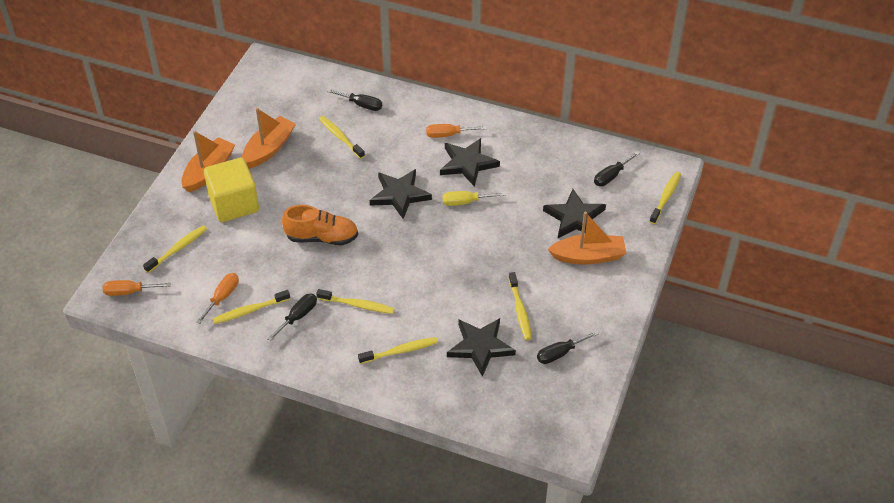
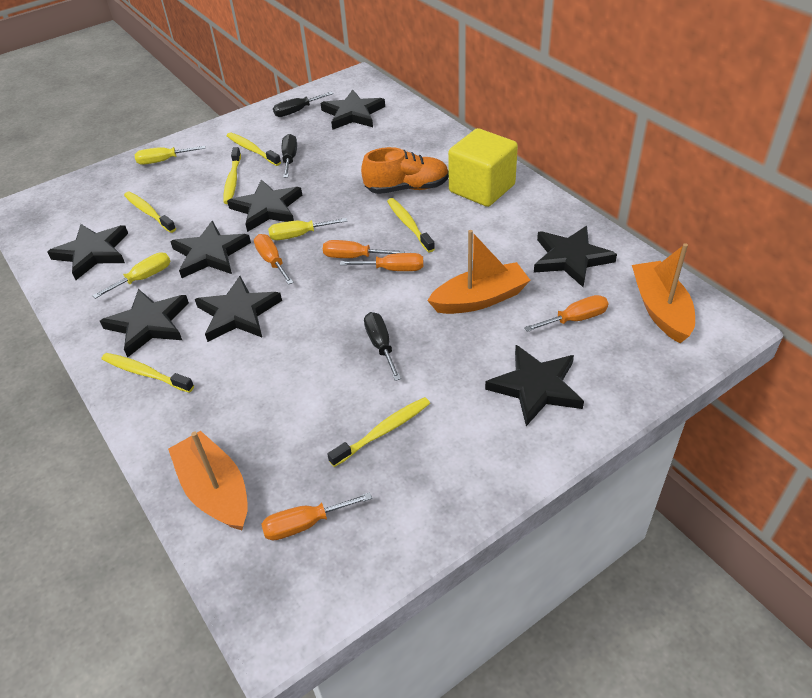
black screwdriver: 4 -> 3
black star: 4 -> 8
orange screwdriver: 3 -> 5
yellow screwdriver: 1 -> 3
yellow toothbrush: 7 -> 6

